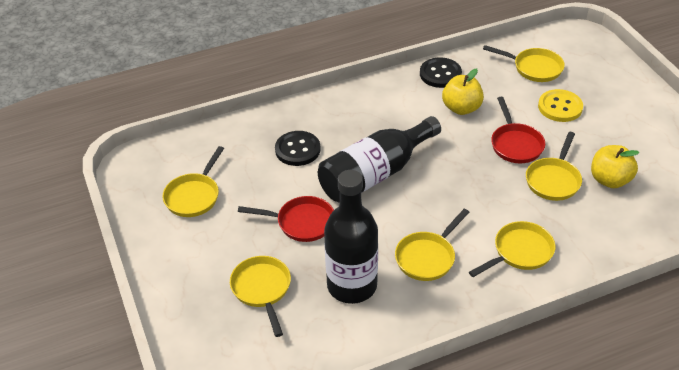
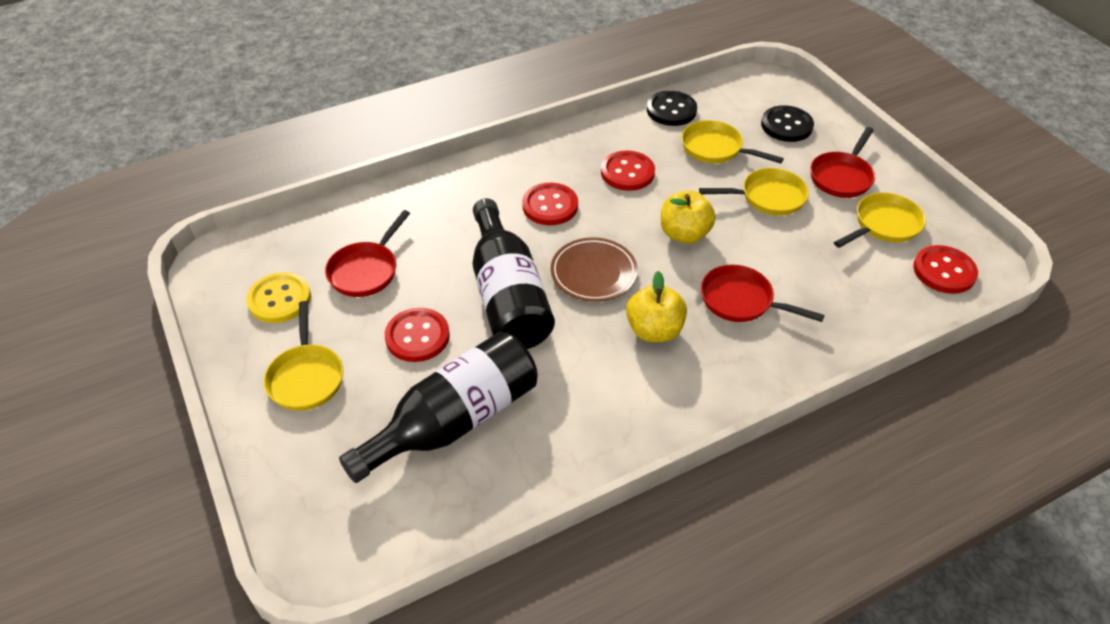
brown plate: 0 -> 1
red button: 0 -> 4
red pan: 2 -> 3
yellow pan: 6 -> 4

